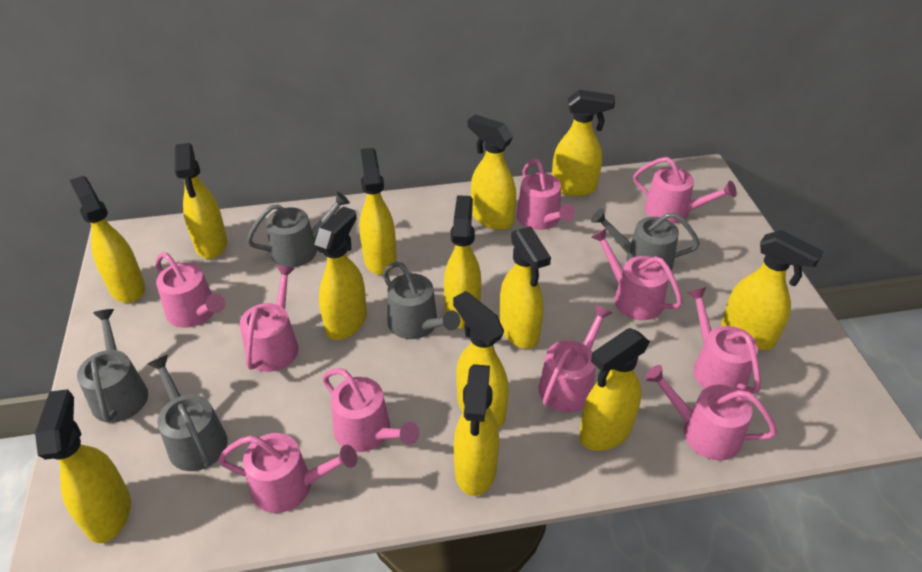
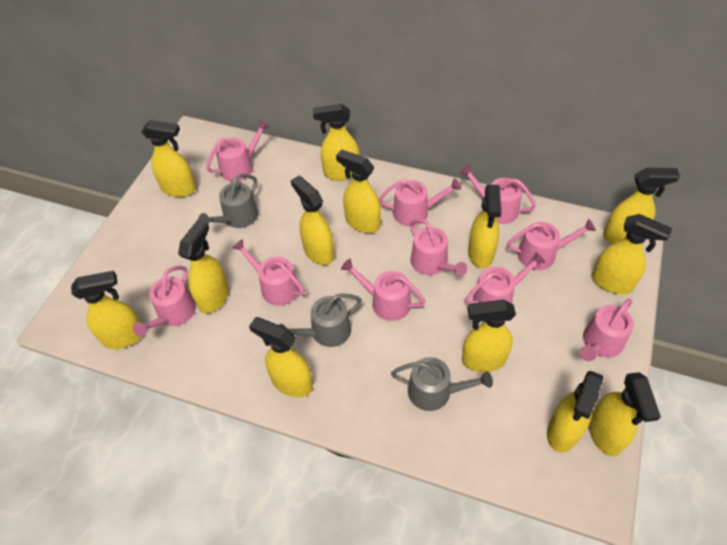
grey watering can: 5 -> 3

